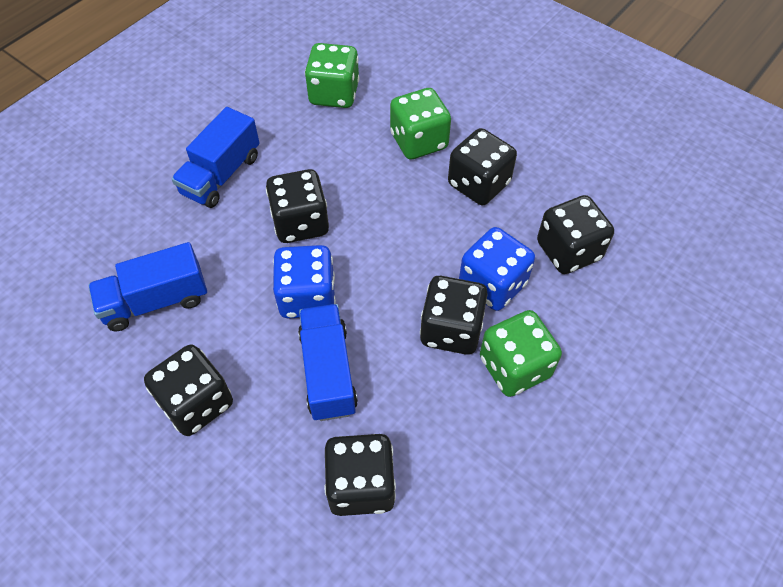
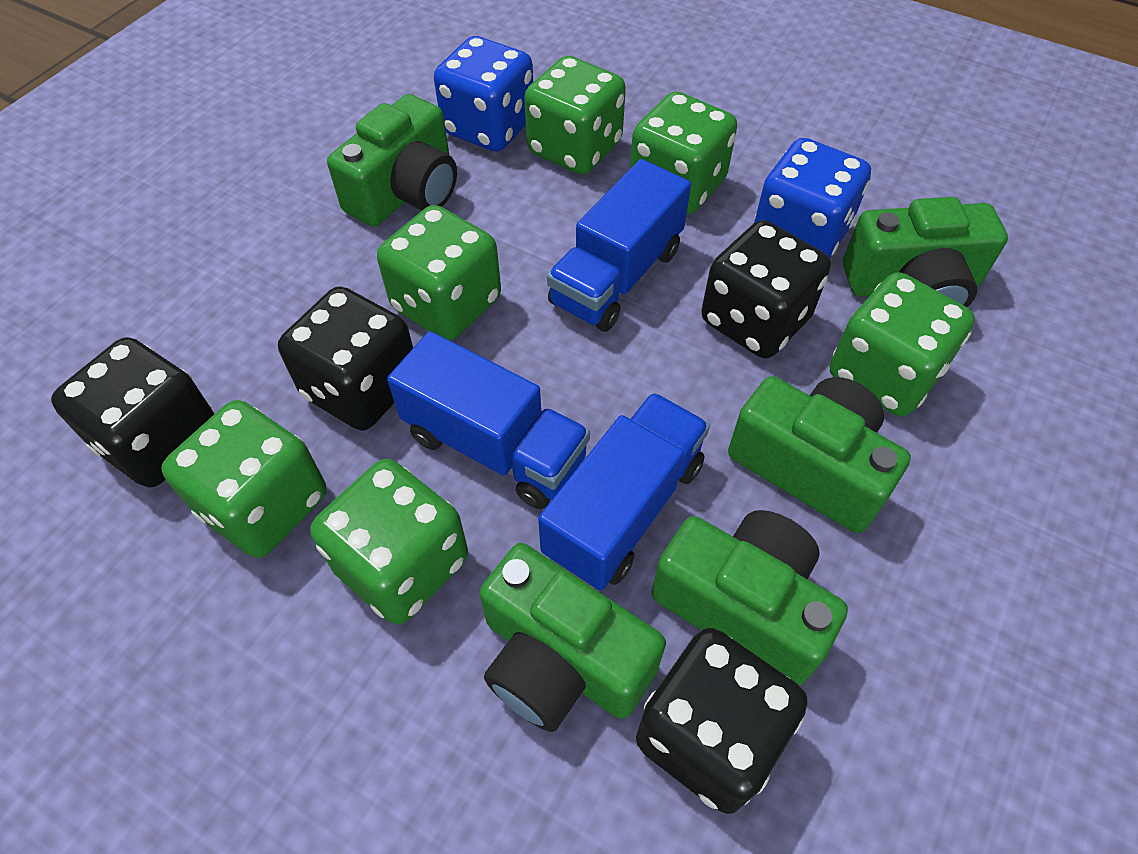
black dice: 6 -> 4
green camera: 0 -> 5
green dice: 3 -> 6

